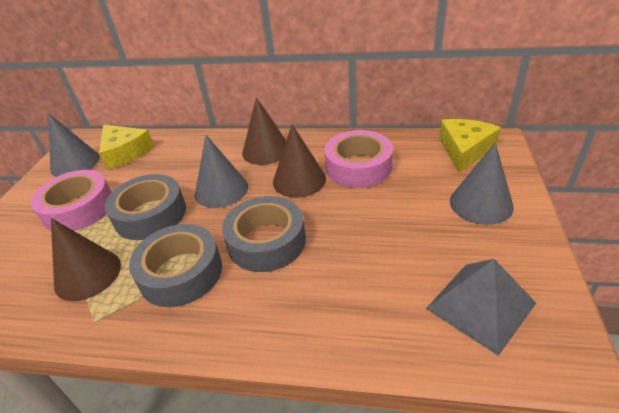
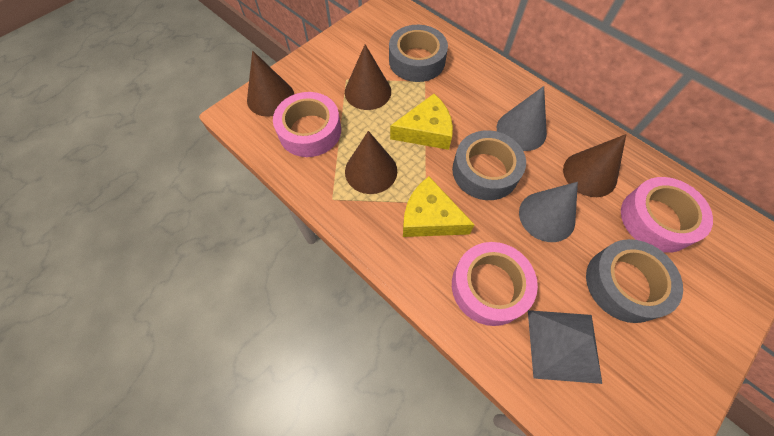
brown cone: 3 -> 4
grey cone: 3 -> 2
pink tape: 2 -> 3

